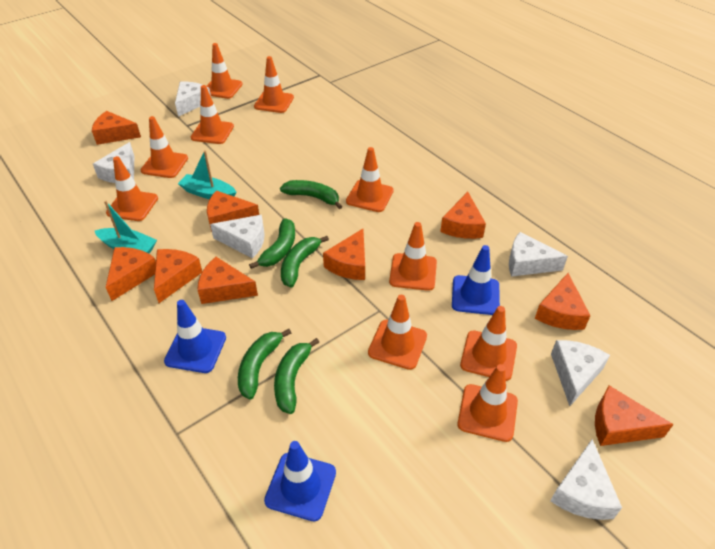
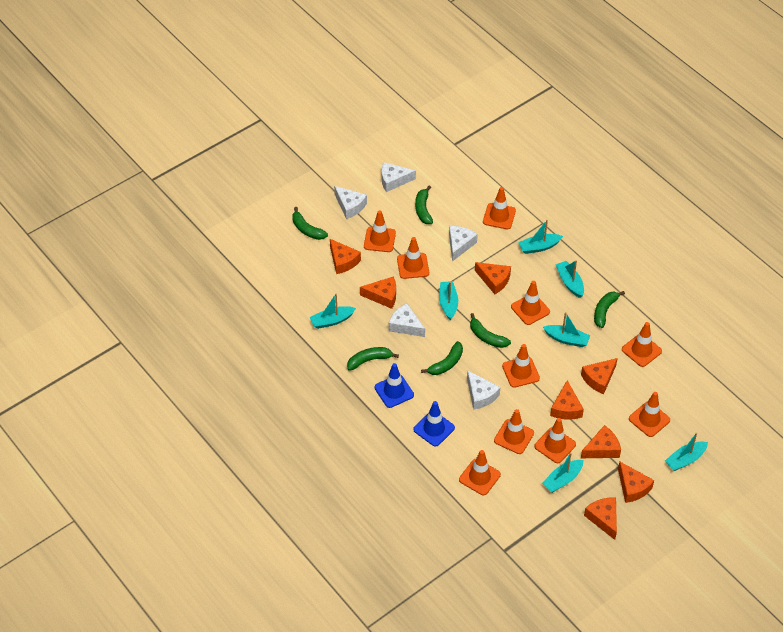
blue traffic cone: 3 -> 2
green banana: 5 -> 6
orange cheese: 9 -> 8
turquoise boat: 2 -> 7
white cheese: 6 -> 5

